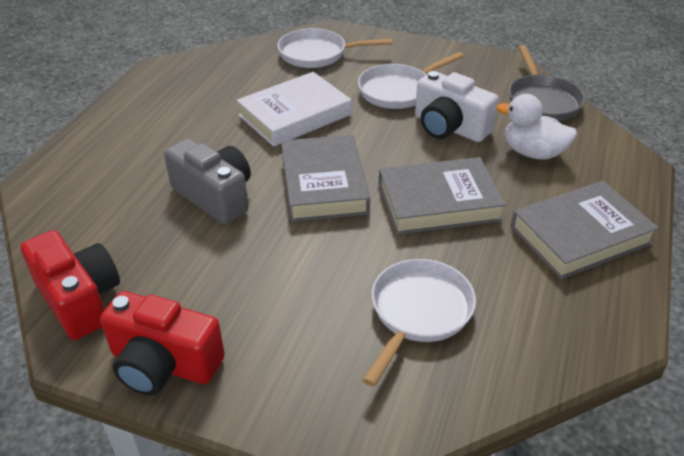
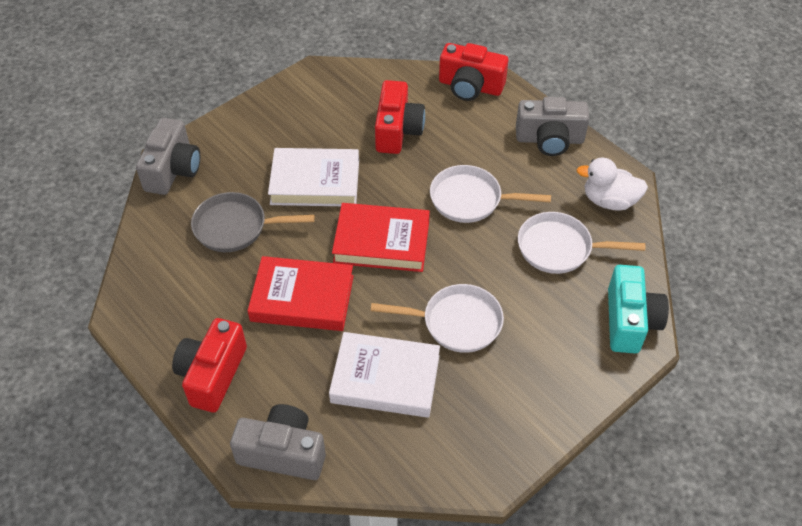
grey book: 3 -> 0
grey camera: 1 -> 3
red book: 0 -> 2
red camera: 2 -> 3
turquoise camera: 0 -> 1
white book: 1 -> 2
white camera: 1 -> 0

